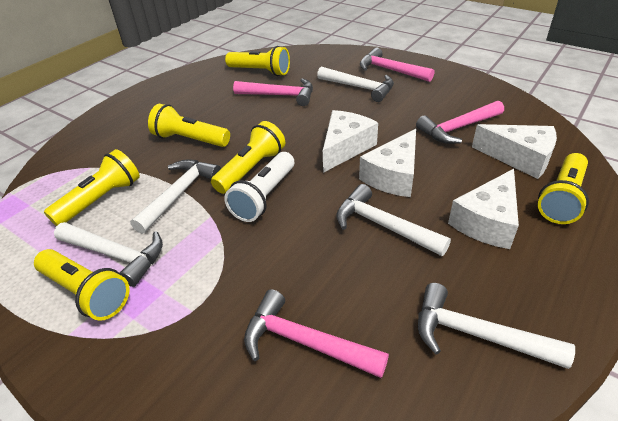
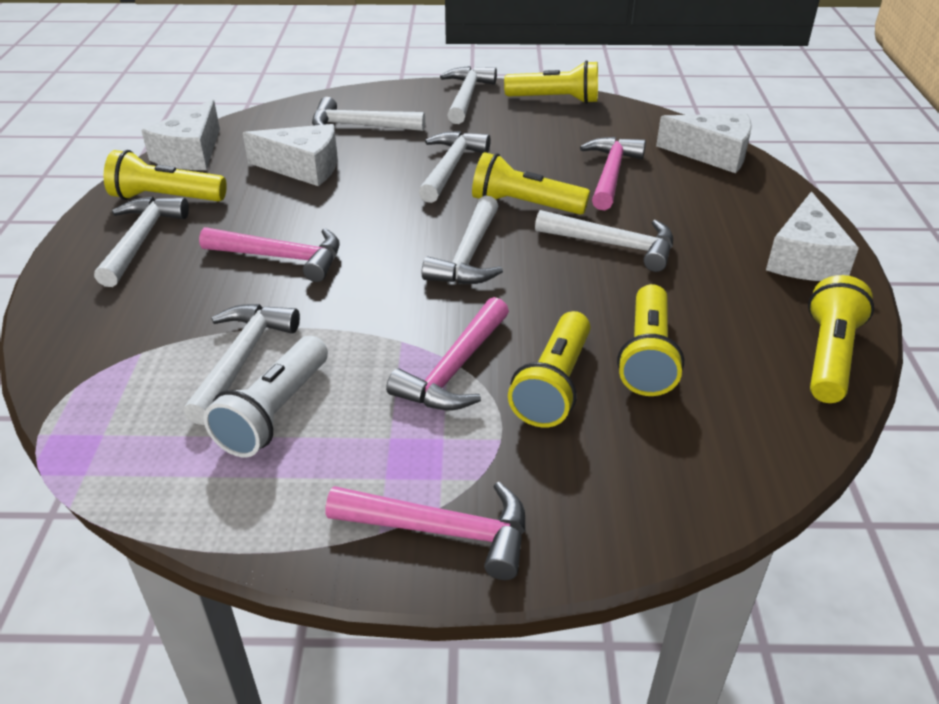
white hammer: 5 -> 7

